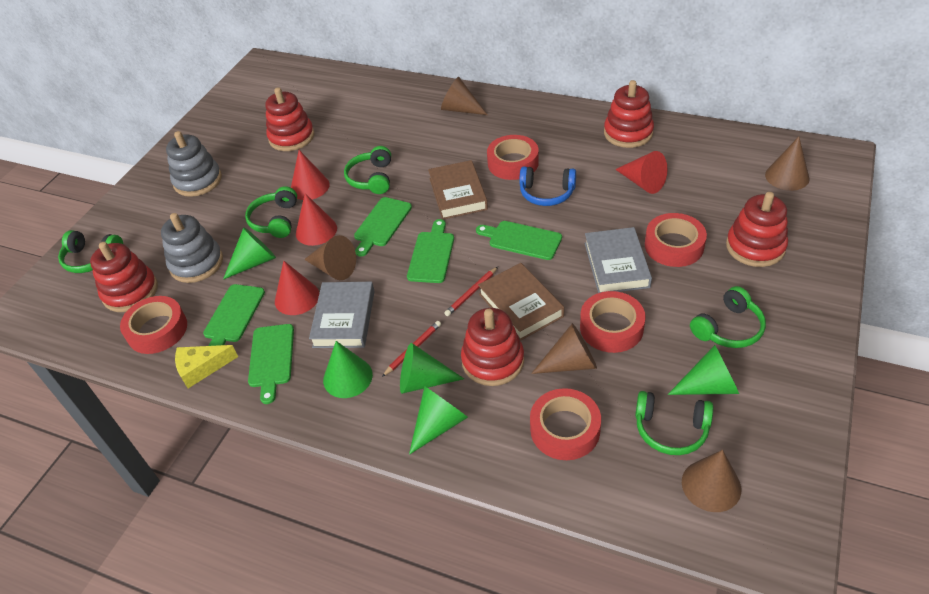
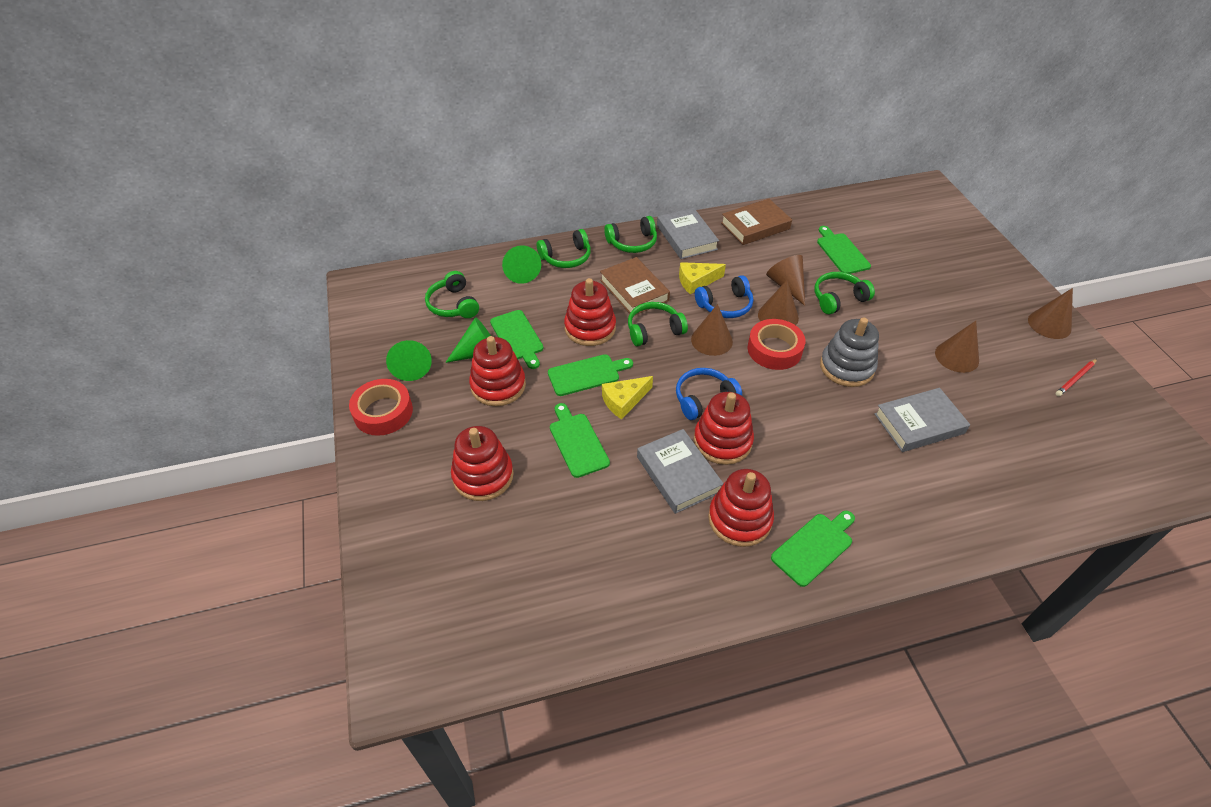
blue headphones: 1 -> 2
green cone: 5 -> 3
grey book: 2 -> 3
grey stacking toy: 2 -> 1
red cone: 4 -> 0
red pencil: 2 -> 1
red tape: 5 -> 2
yellow cheese: 1 -> 2

